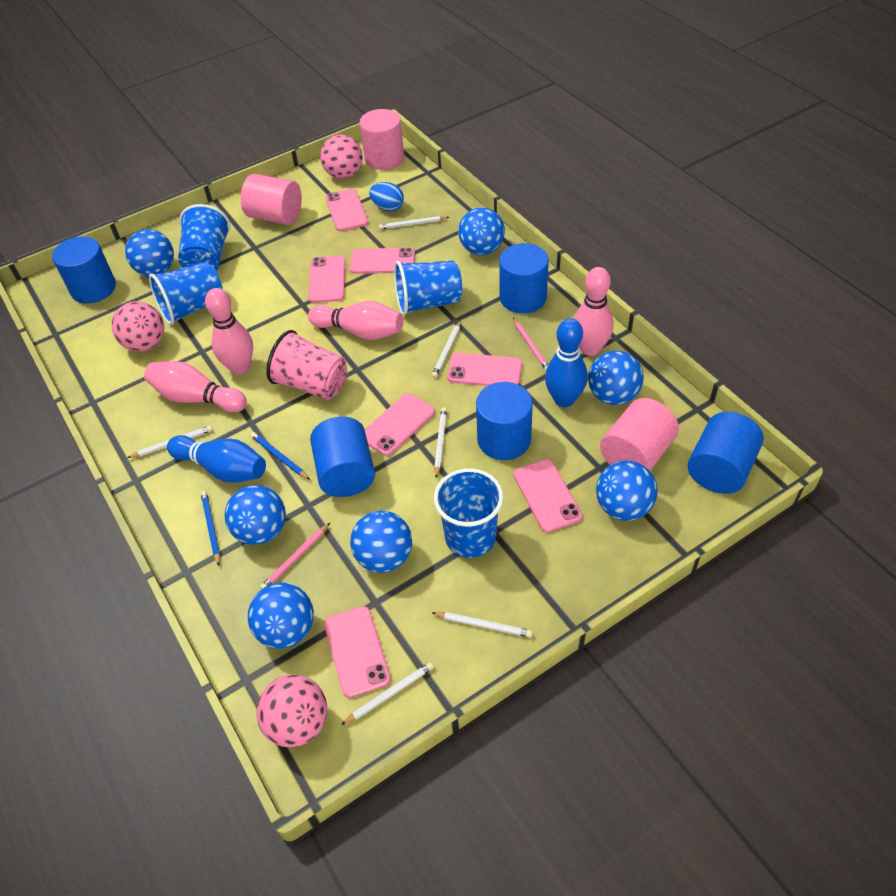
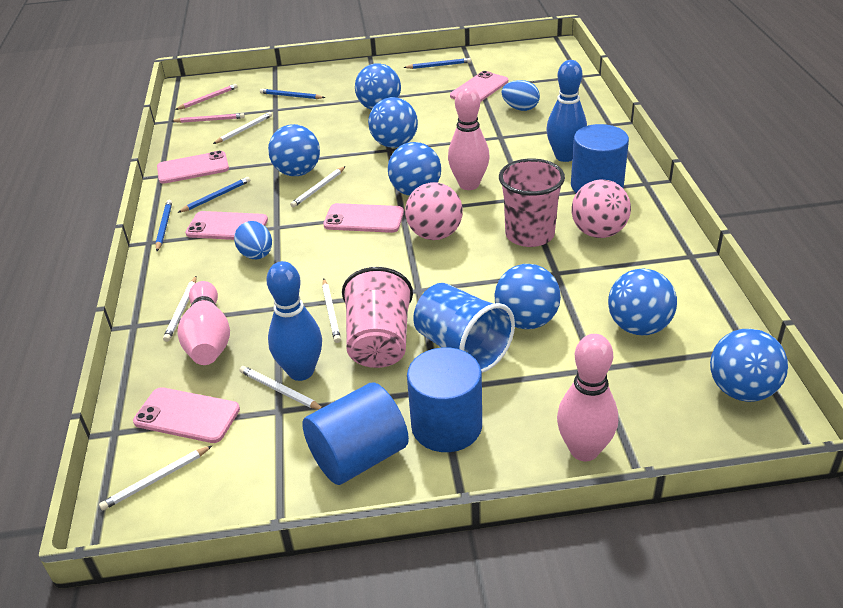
blue cup: 4 -> 1
blue cylinder: 5 -> 3
blue egg: 1 -> 2
blue pencil: 2 -> 4
pink ball: 3 -> 2
pink bowling pin: 4 -> 3
pink cup: 1 -> 2
pink cylinder: 3 -> 0
pink phone: 7 -> 5

